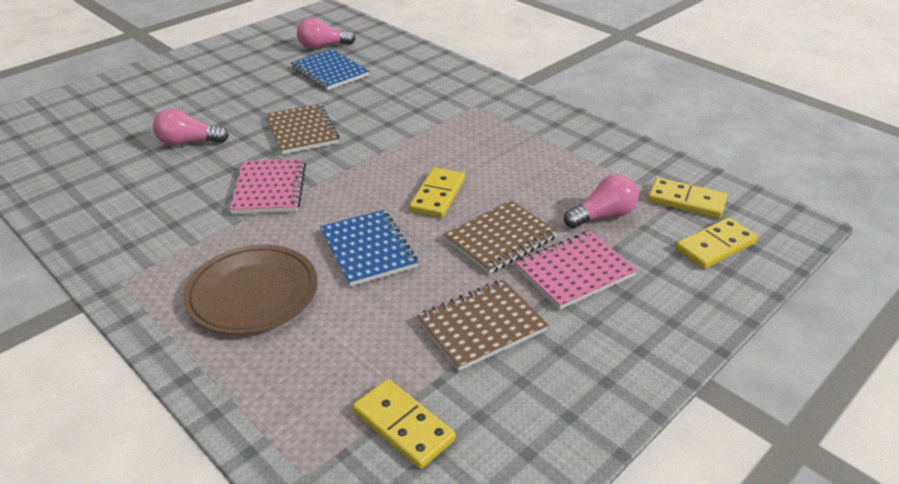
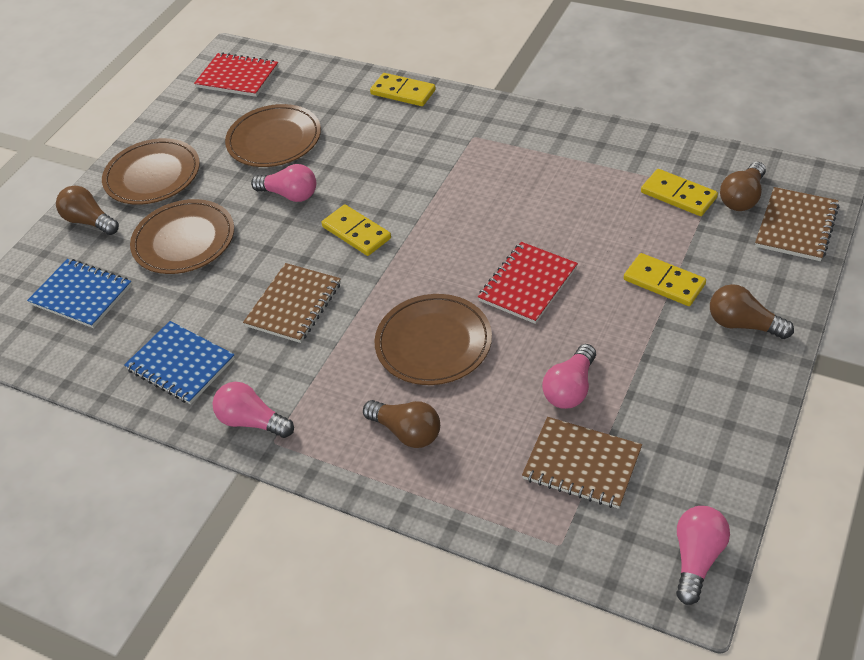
brown light bulb: 0 -> 4
brown plate: 1 -> 4
pink light bulb: 3 -> 4
pink notebook: 2 -> 0
red notebook: 0 -> 2

